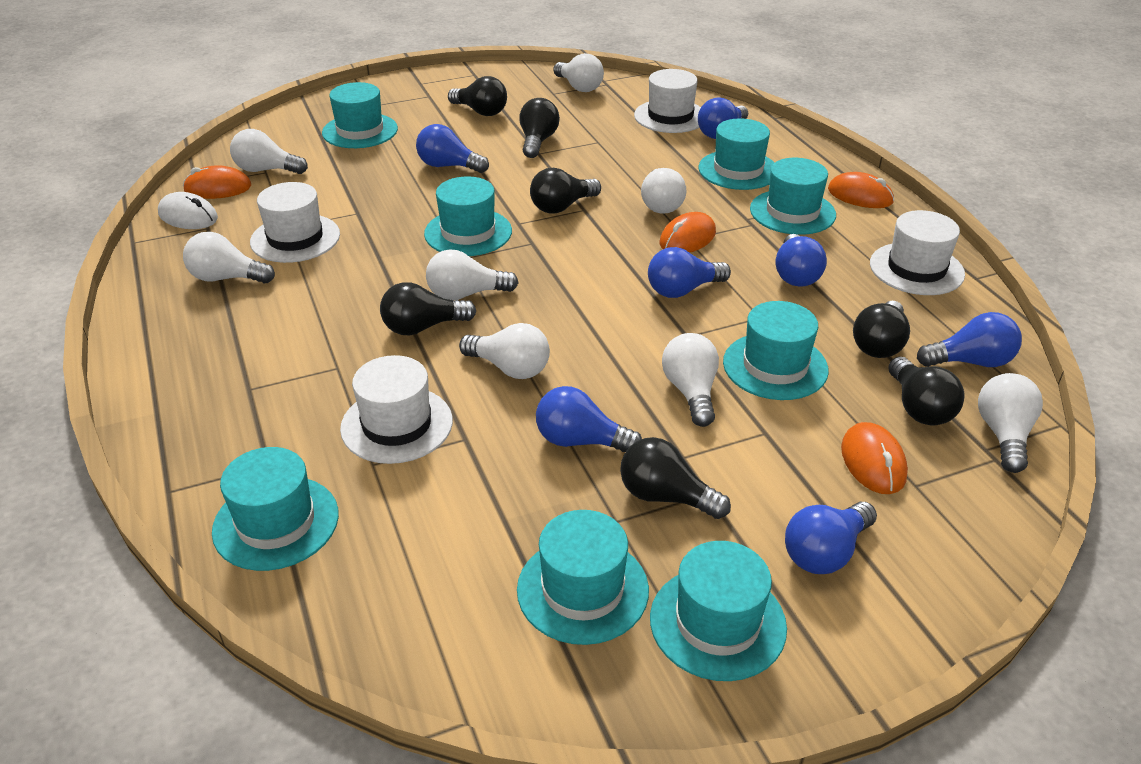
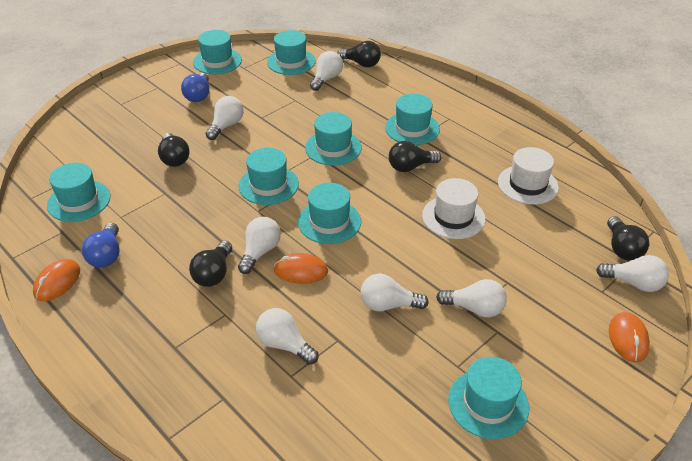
black light bulb: 7 -> 5
blue light bulb: 7 -> 2
orange mouse: 4 -> 3
white hat: 4 -> 2
white light bulb: 8 -> 7
white mouse: 1 -> 0

